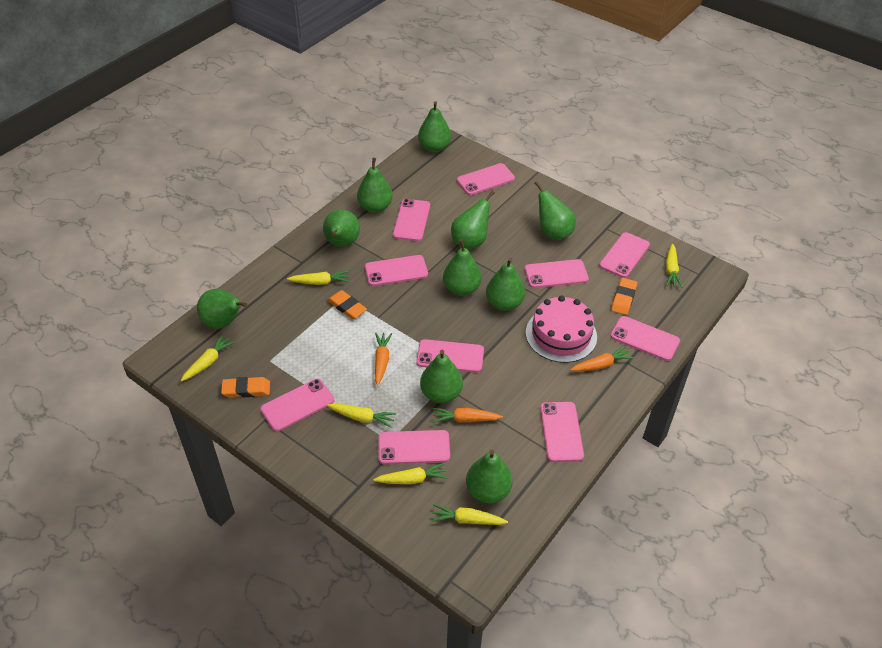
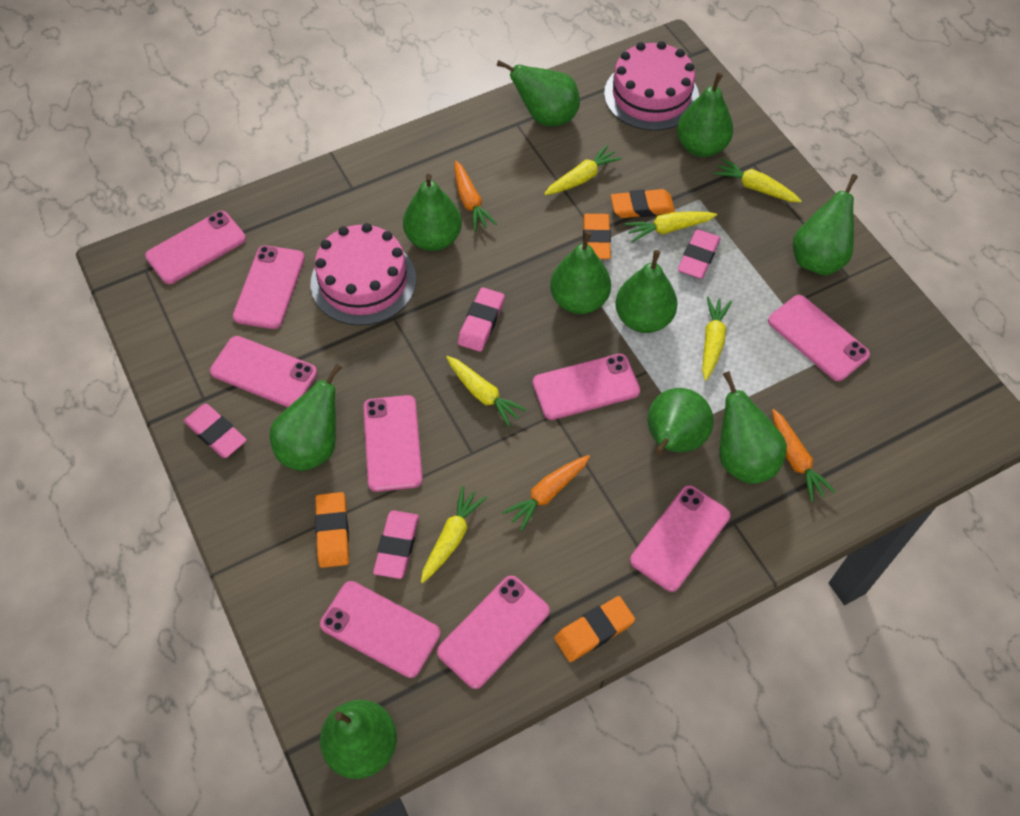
orange eraser: 3 -> 4
pink cake: 1 -> 2
pink eraser: 0 -> 4
pink phone: 10 -> 9

